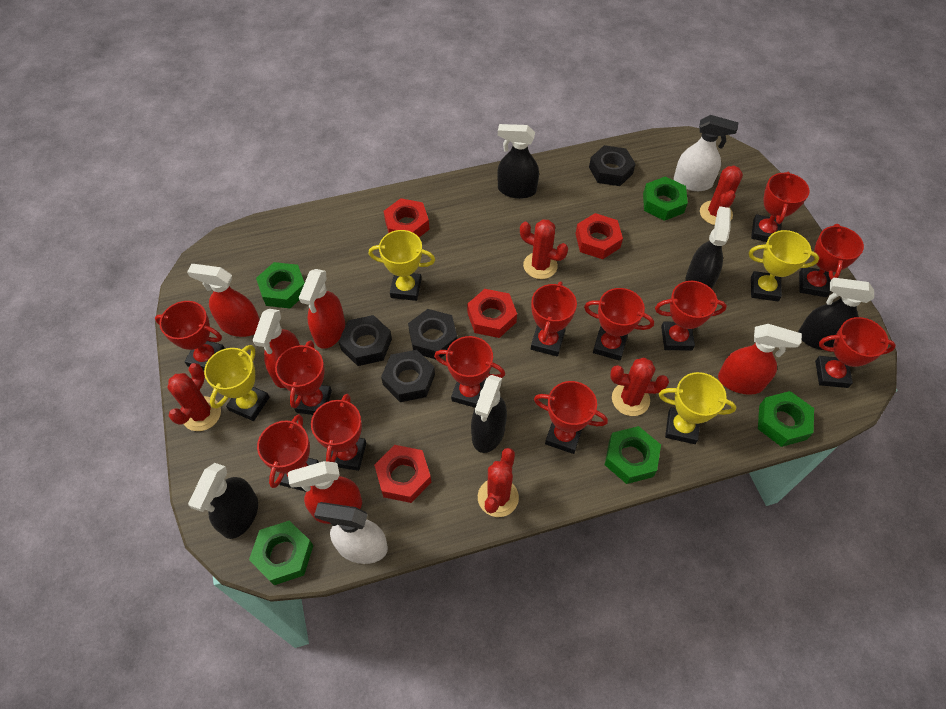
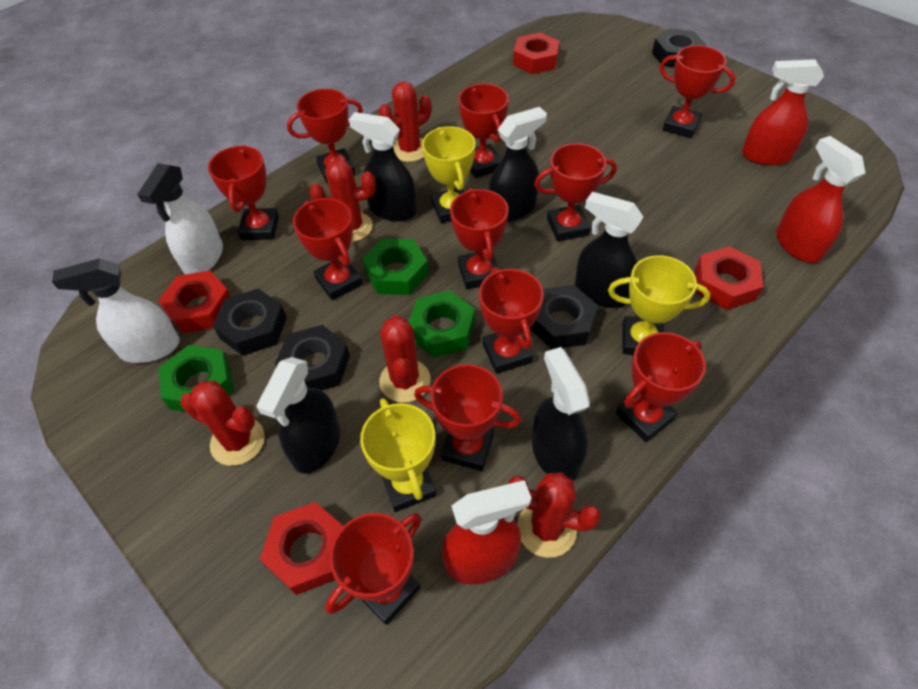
green nut: 5 -> 3
red spray bottle: 5 -> 3
red trophy: 12 -> 11
yellow trophy: 4 -> 3

